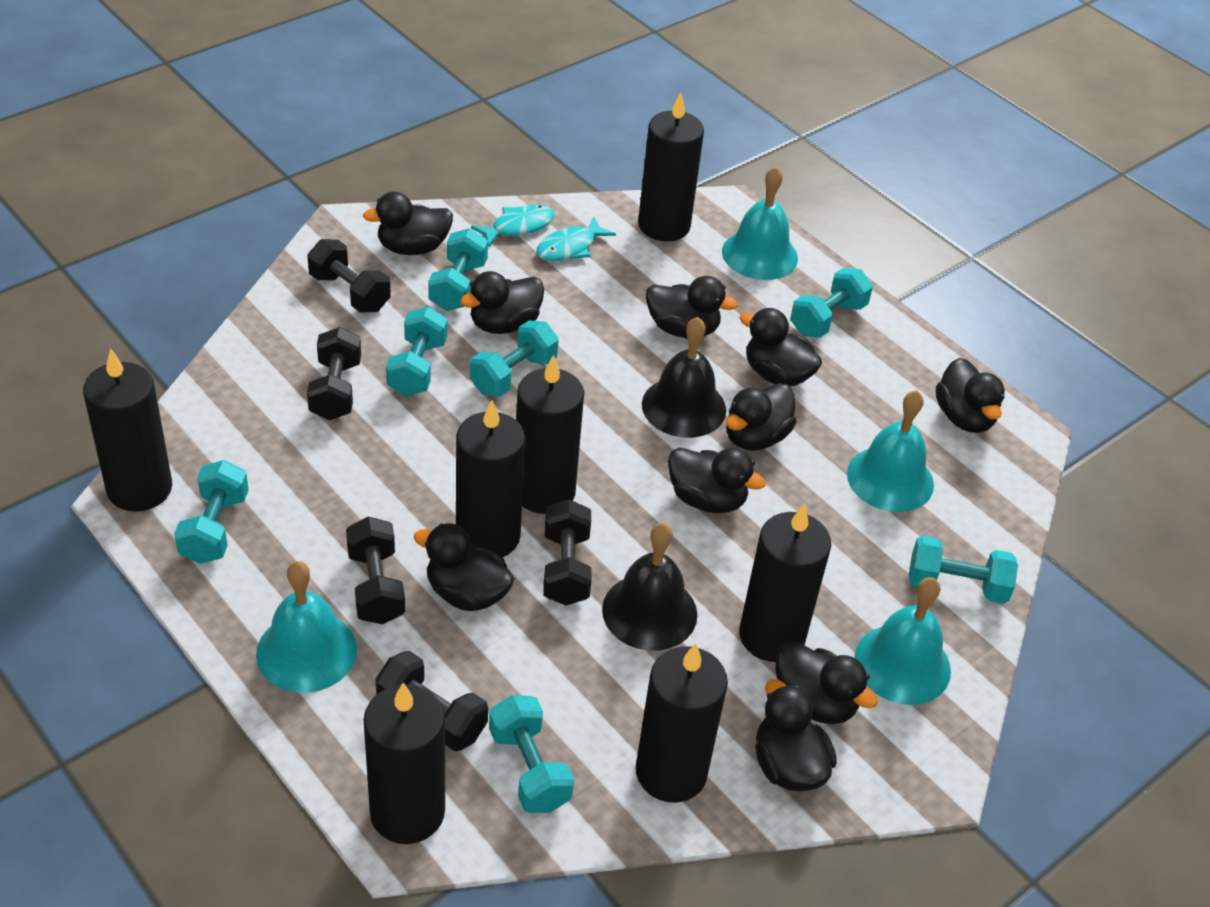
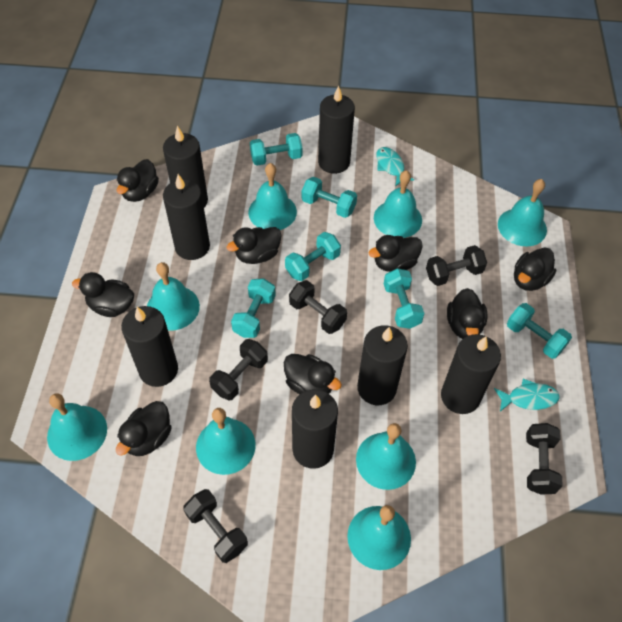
black bell: 2 -> 0
black duck: 10 -> 8
turquoise bell: 4 -> 8
turquoise dumbbell: 7 -> 6

